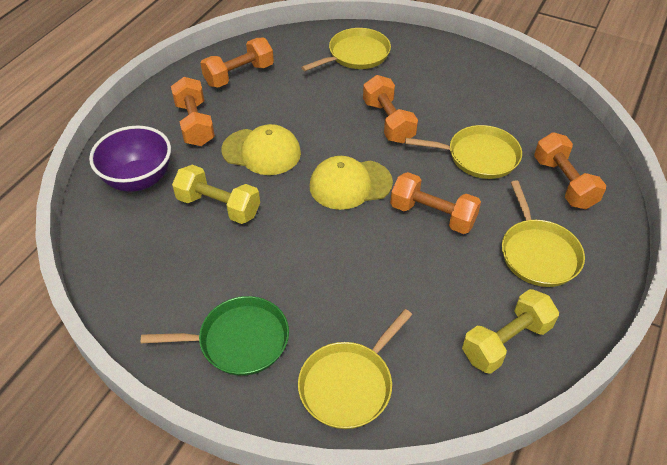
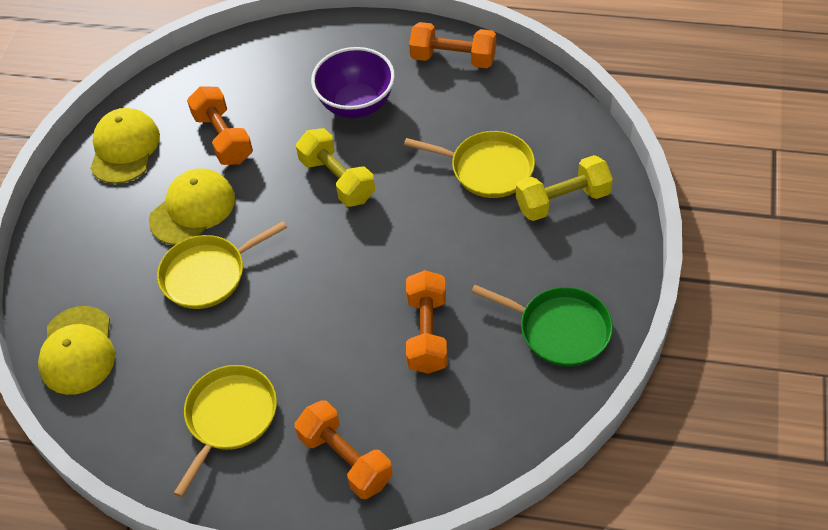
orange dumbbell: 5 -> 4
yellow cap: 2 -> 3
yellow pan: 4 -> 3

